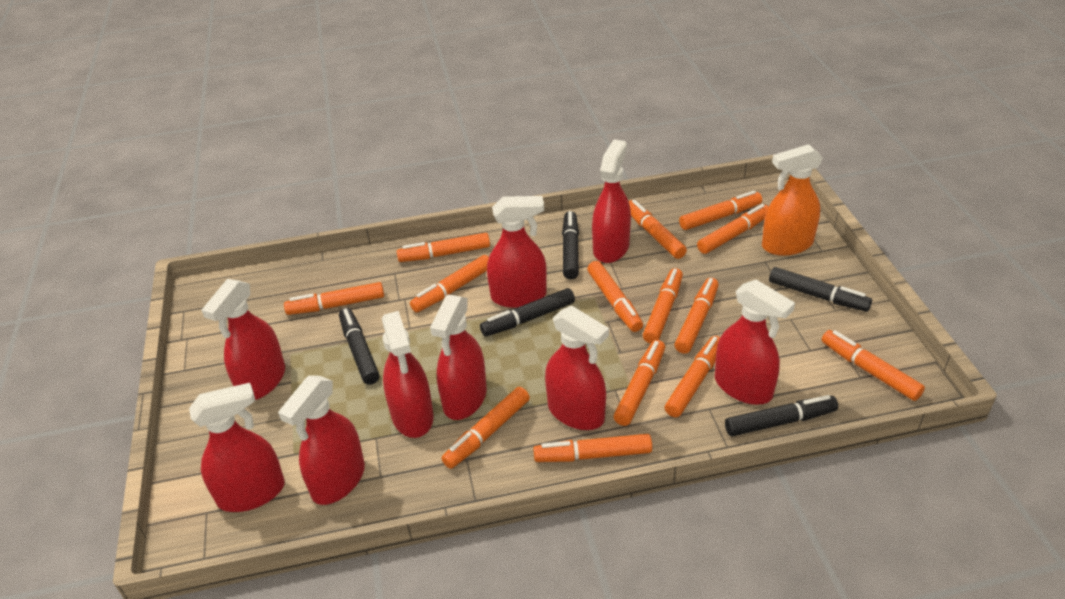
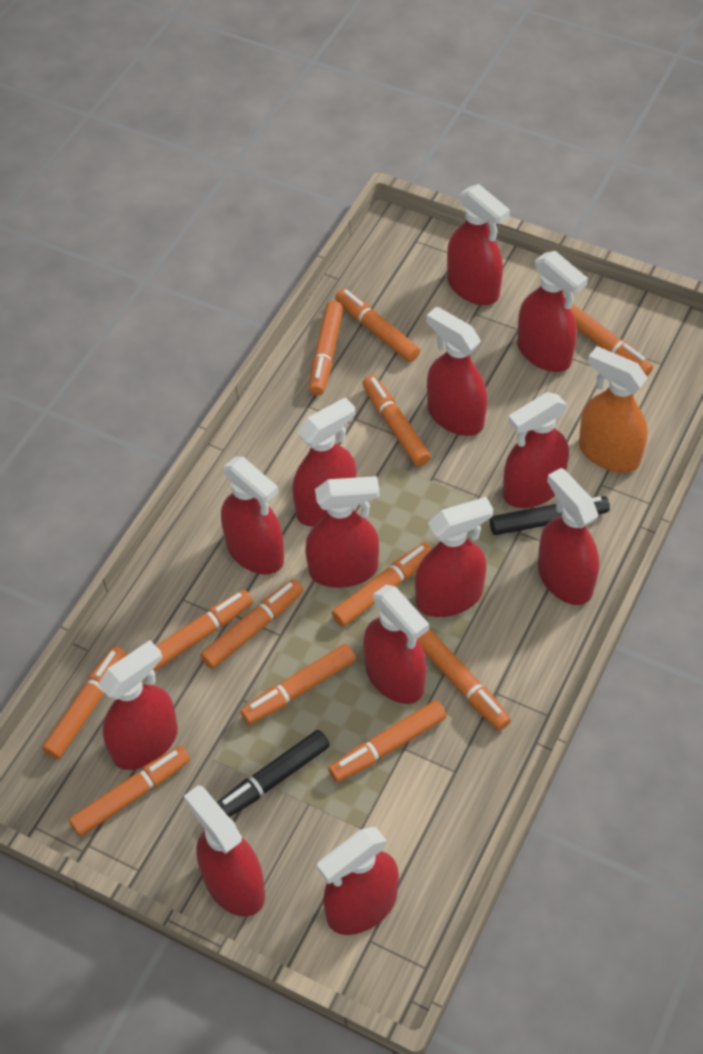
black marker: 5 -> 2
orange marker: 14 -> 12
red spray bottle: 9 -> 13

